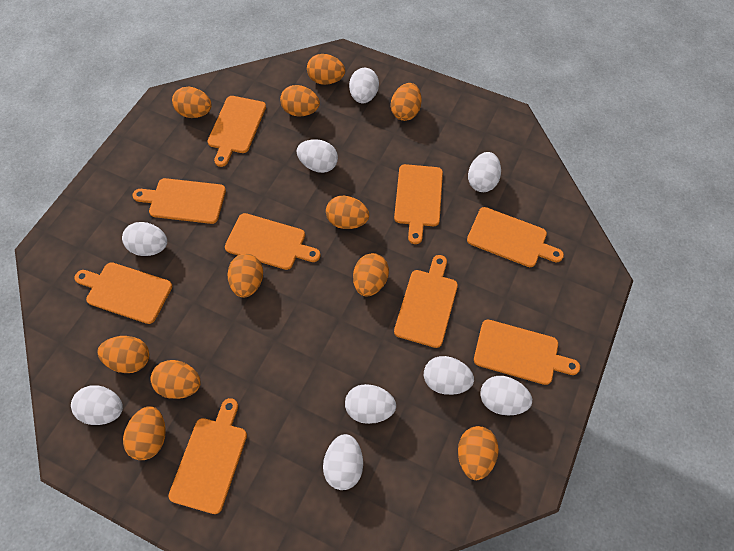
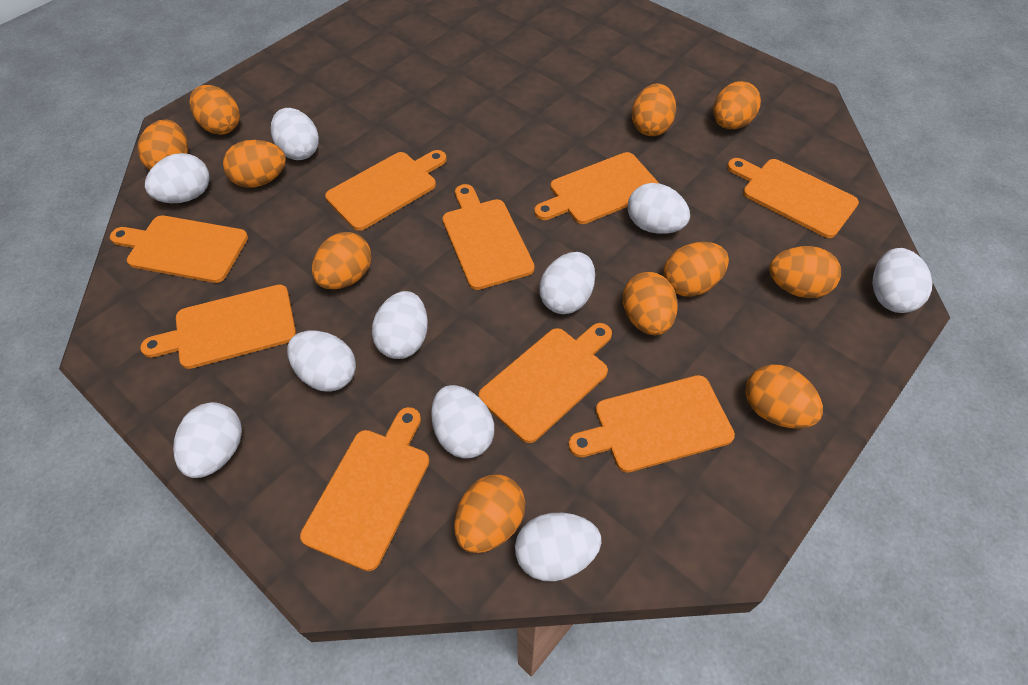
white egg: 9 -> 10

